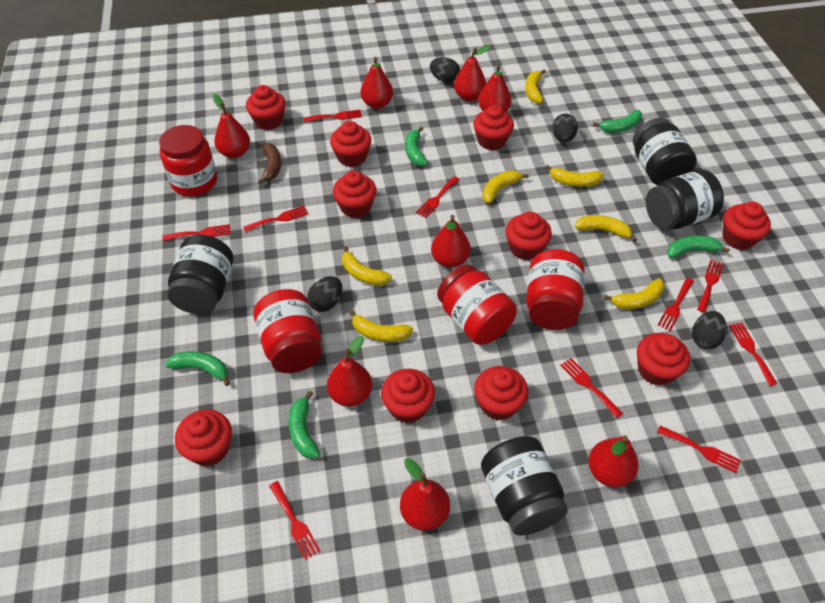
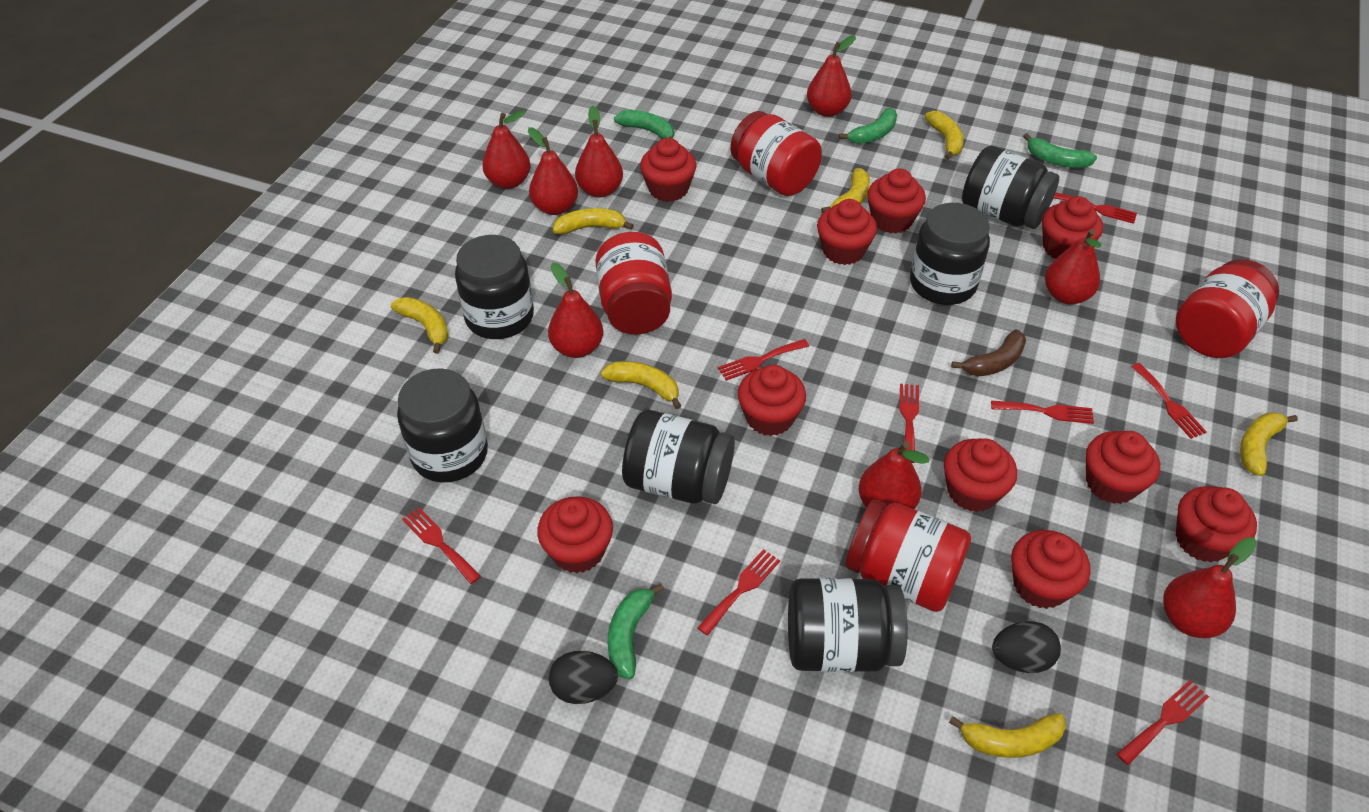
black egg: 4 -> 2
black jar: 4 -> 6
green banana: 5 -> 4
red fork: 10 -> 8

